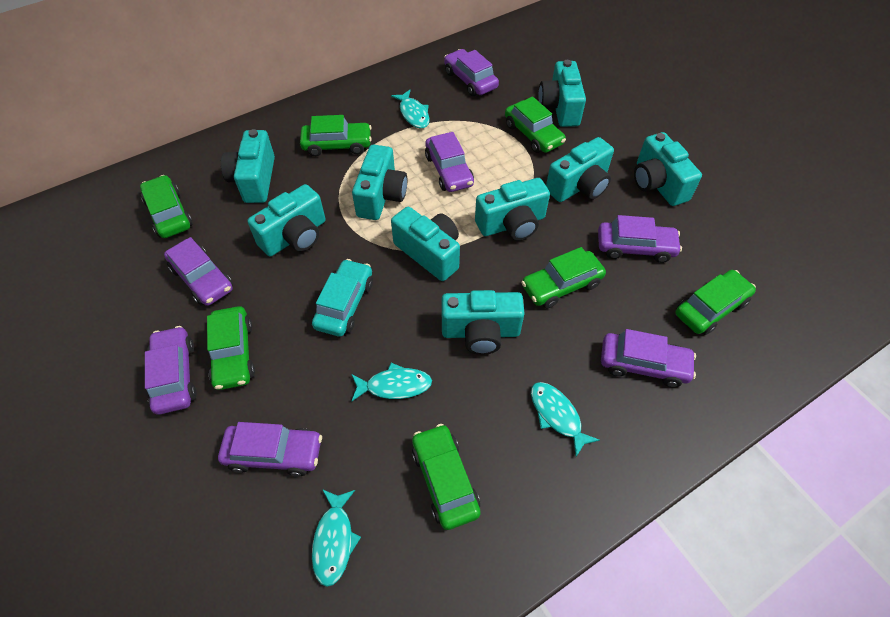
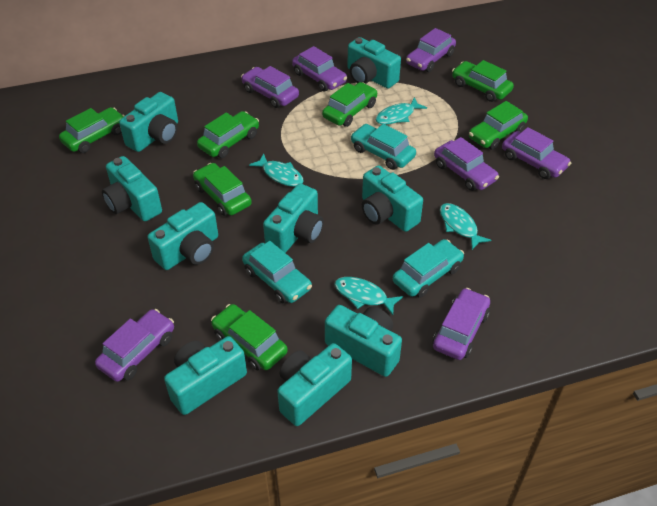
turquoise car: 1 -> 3

